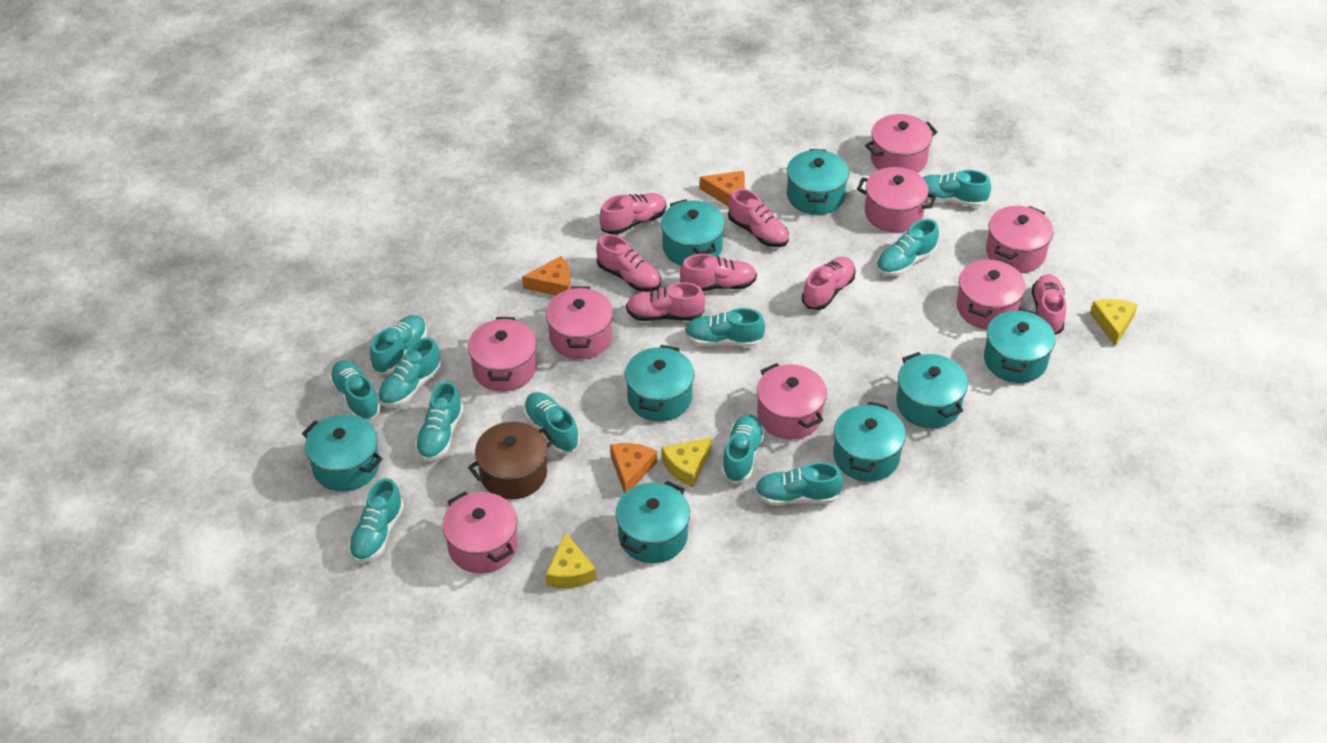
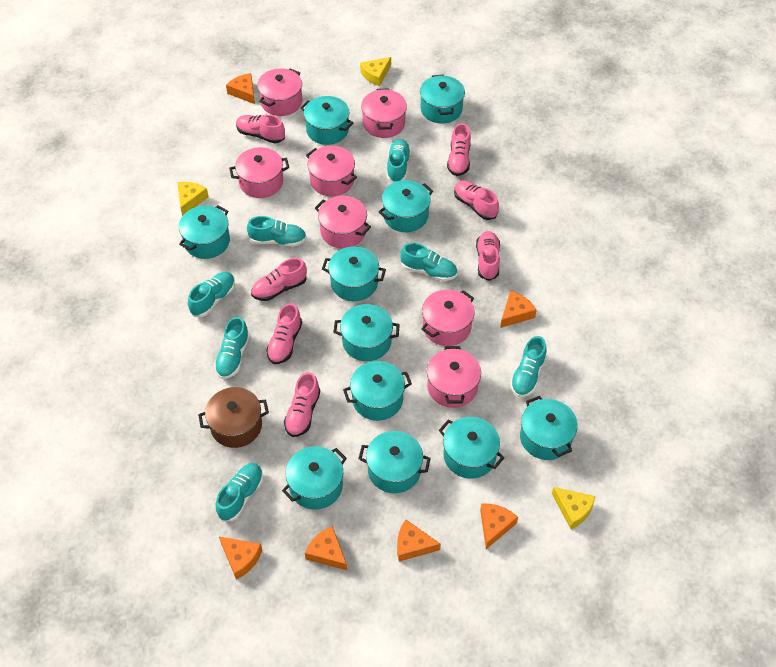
orange cheese: 3 -> 6
pink pot: 8 -> 7
turquoise pot: 8 -> 11
turquoise shoe: 11 -> 7

